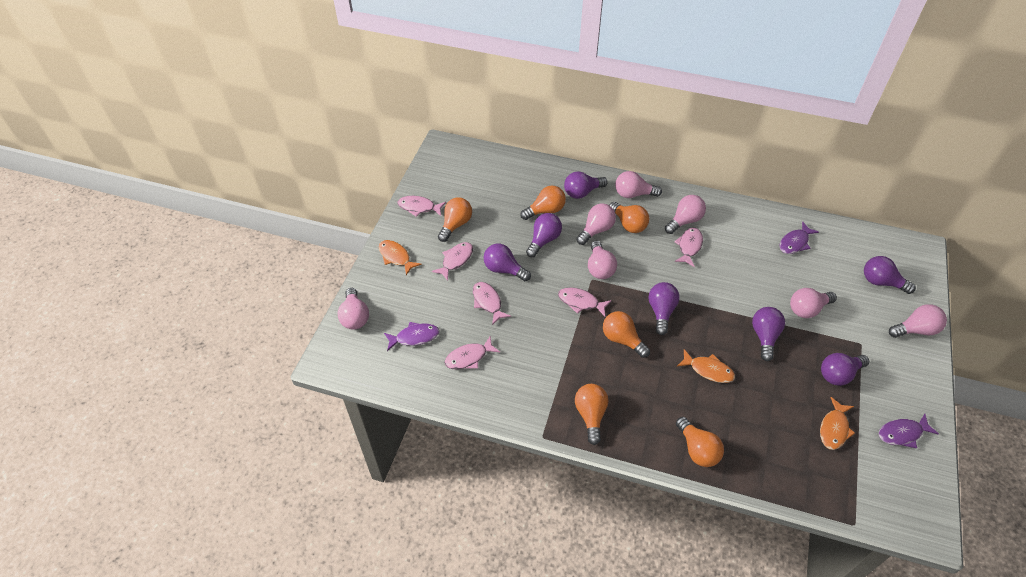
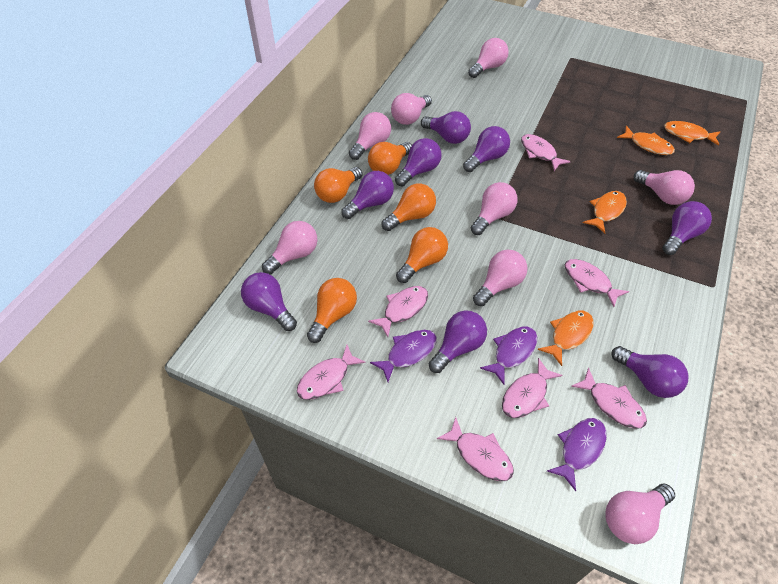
orange fish: 3 -> 4
orange light bulb: 6 -> 5
pink fish: 6 -> 7
pink light bulb: 7 -> 8
purple light bulb: 7 -> 8

